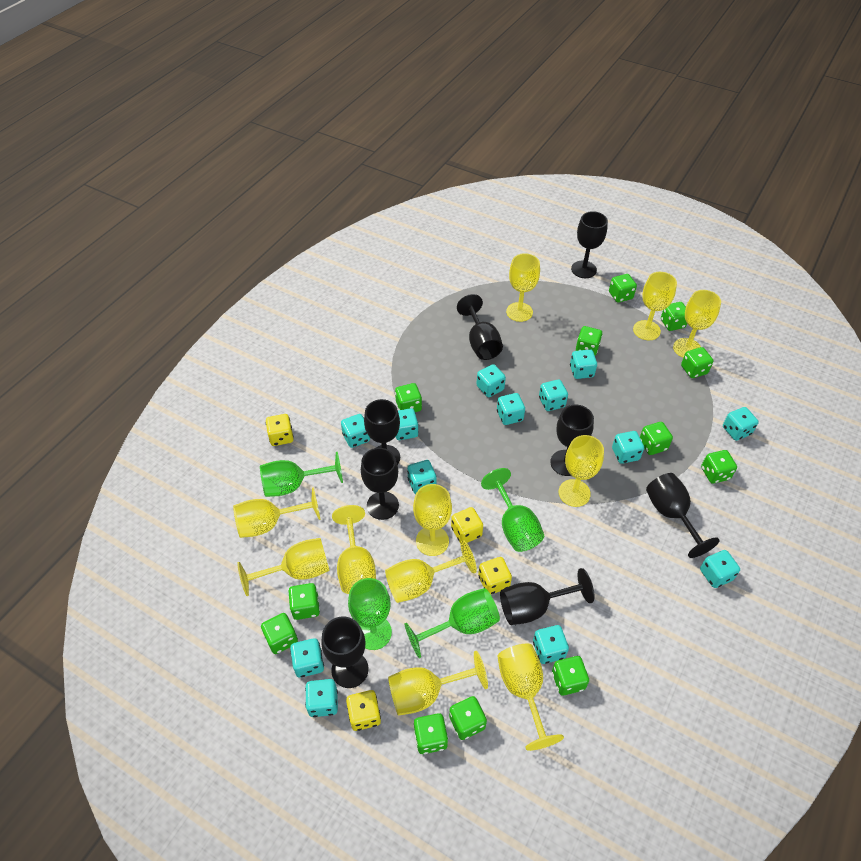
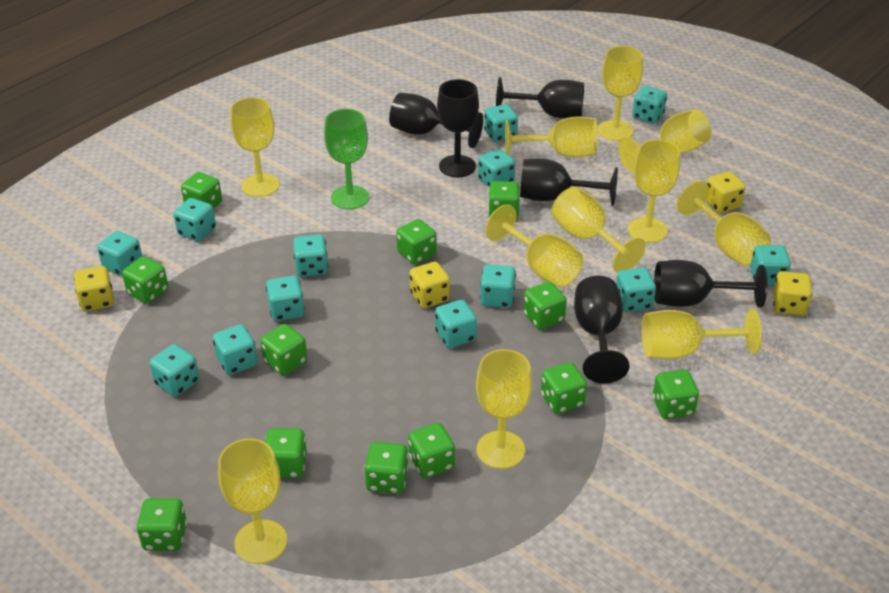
black goblet: 8 -> 6
green goblet: 4 -> 1

